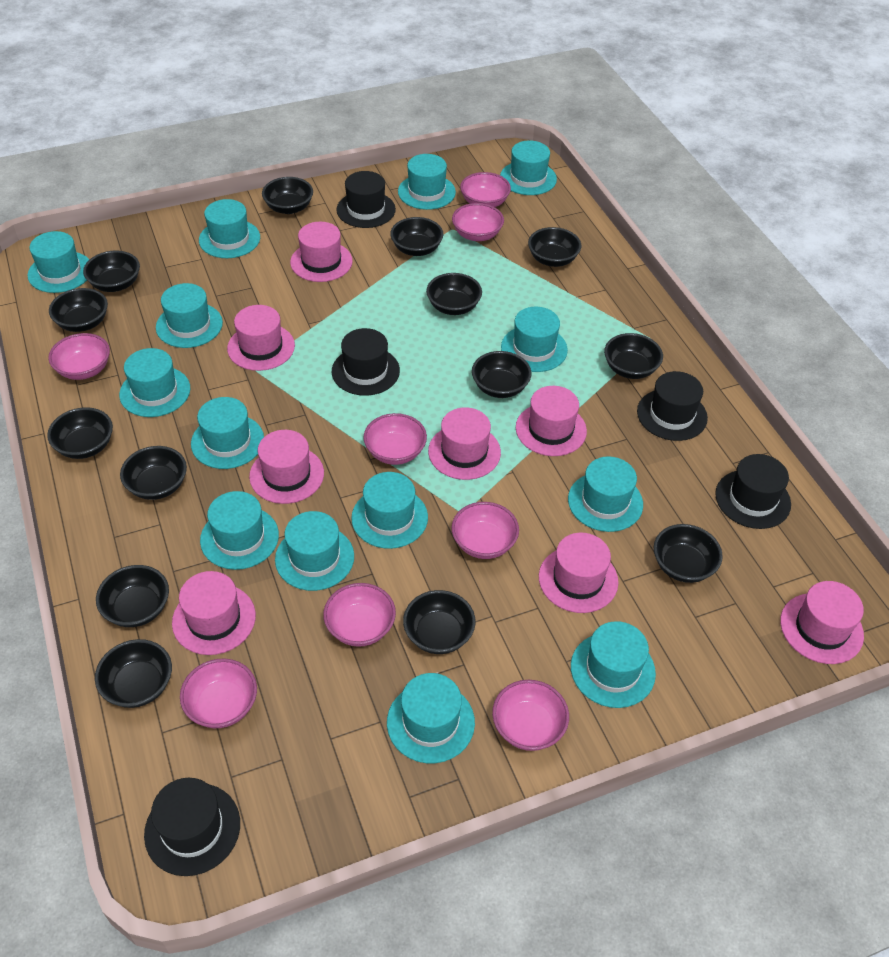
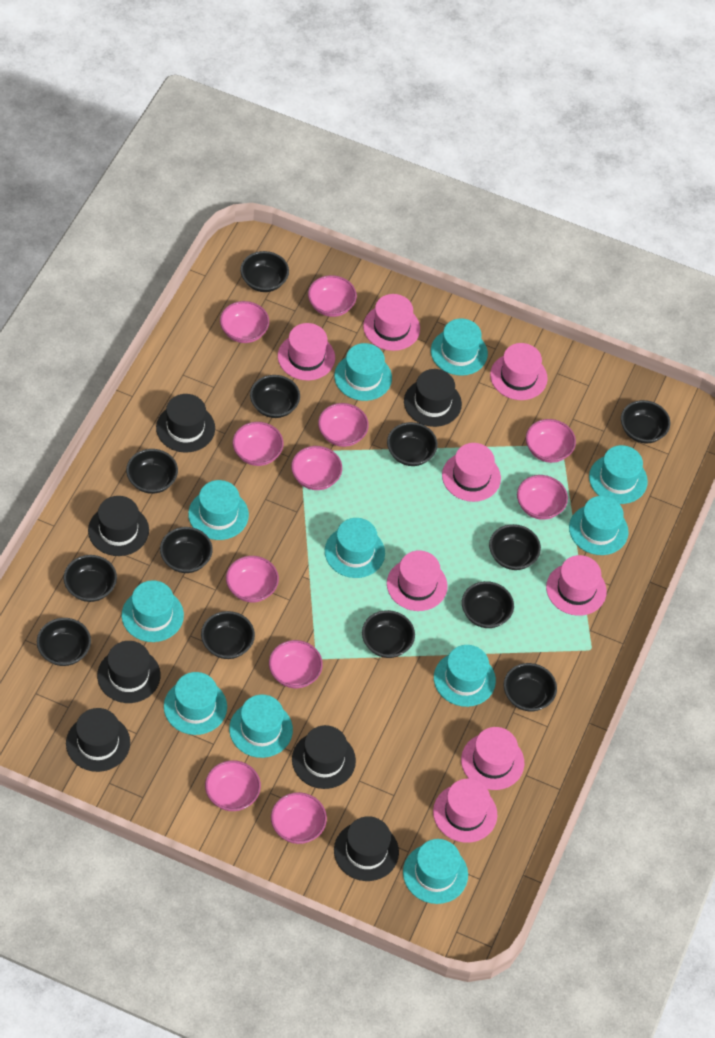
black bowl: 14 -> 13
black hat: 5 -> 7
pink bowl: 8 -> 11
turquoise hat: 14 -> 11

